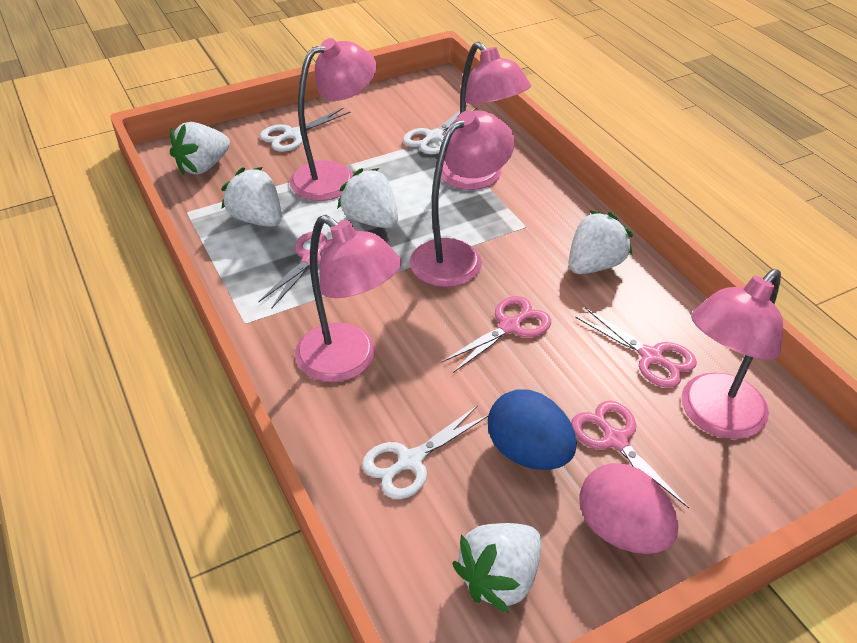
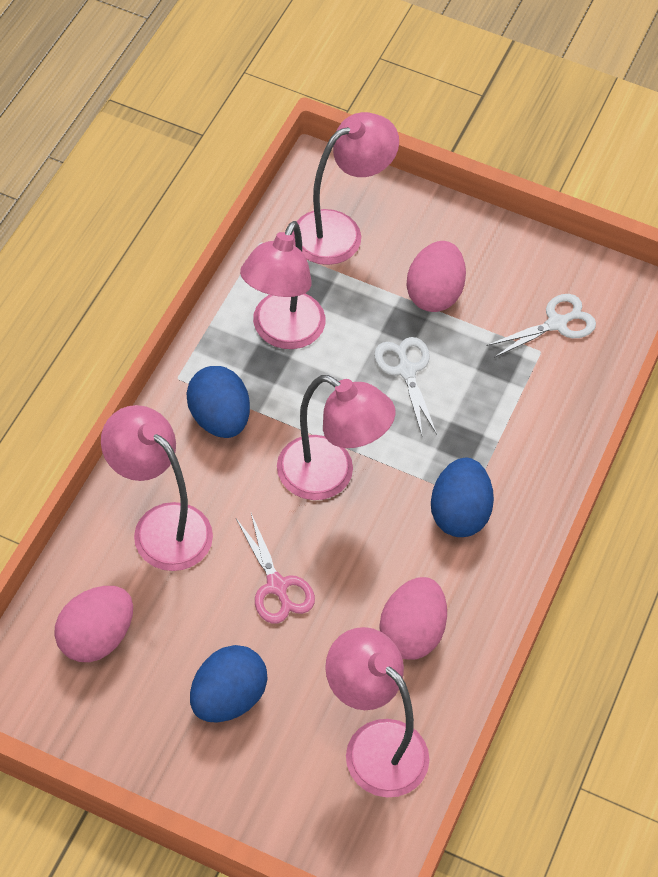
blue egg: 1 -> 3
pink egg: 1 -> 3
pink scissors: 4 -> 1
white scissors: 3 -> 2
white strawberry: 5 -> 0

